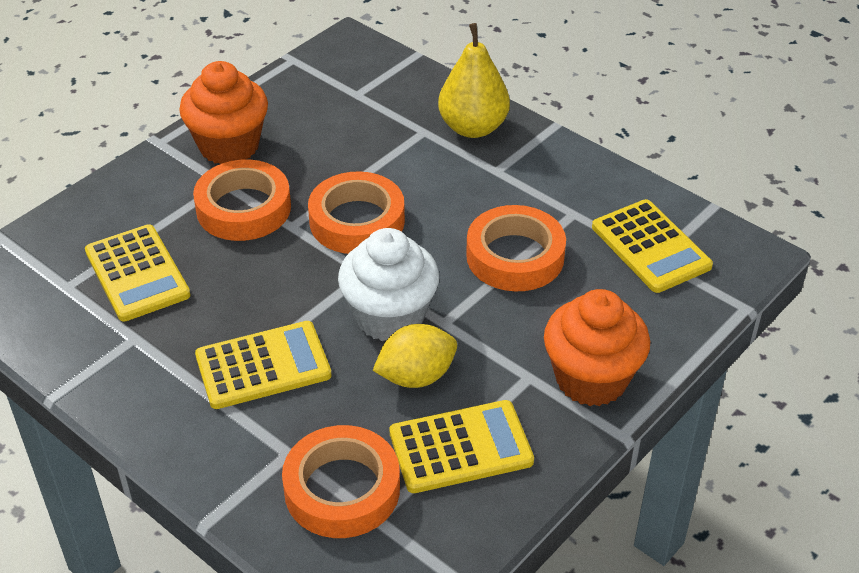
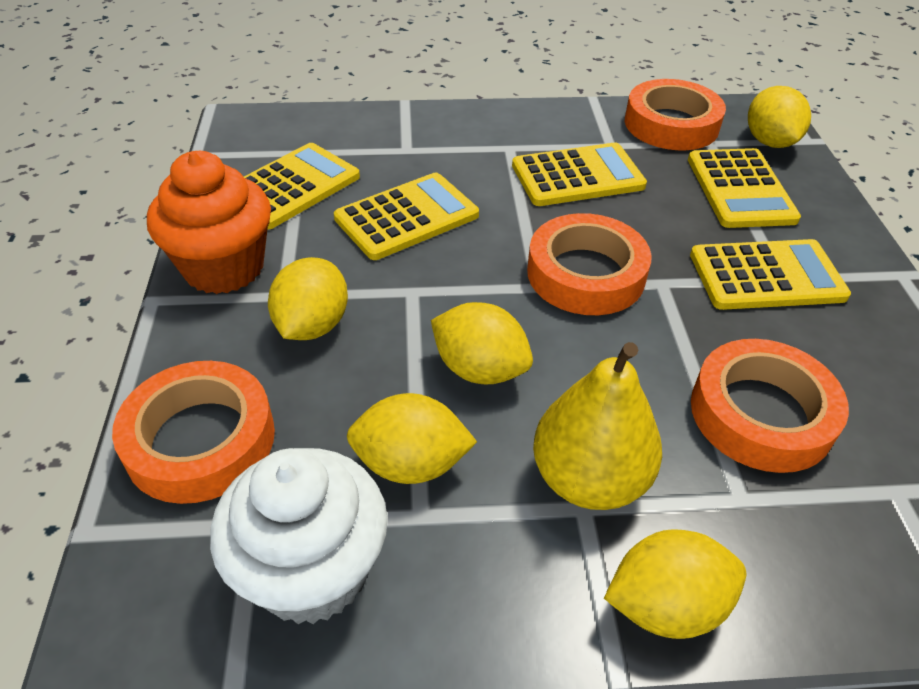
orange cupcake: 2 -> 1
yellow calculator: 4 -> 5
yellow lemon: 1 -> 5

